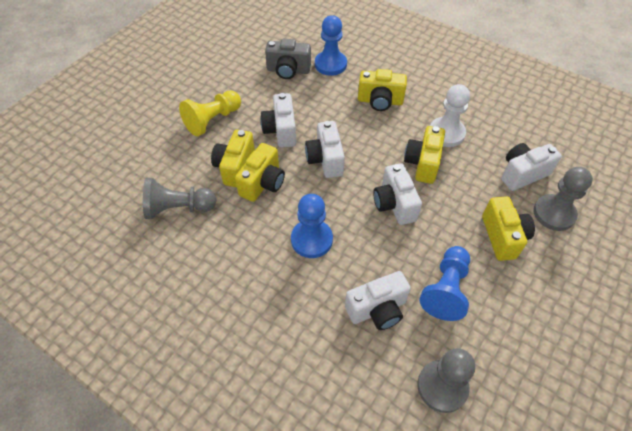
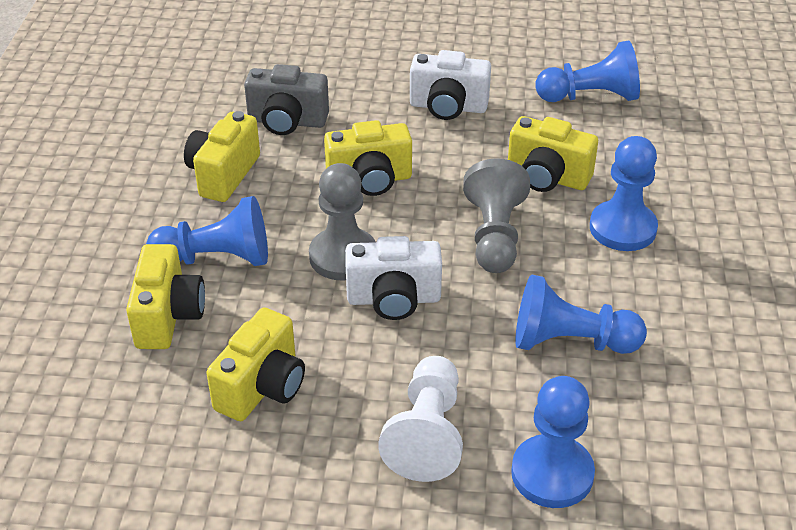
blue pawn: 3 -> 5
grey pawn: 3 -> 2
white camera: 5 -> 2
yellow pawn: 1 -> 0

